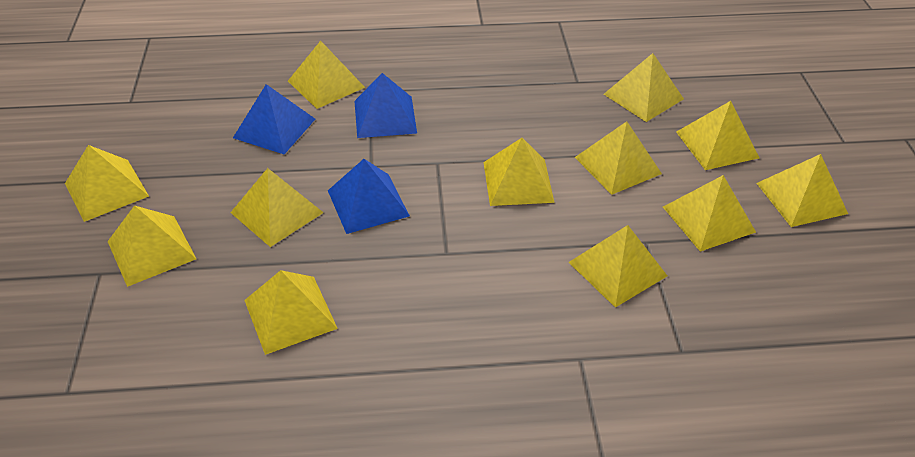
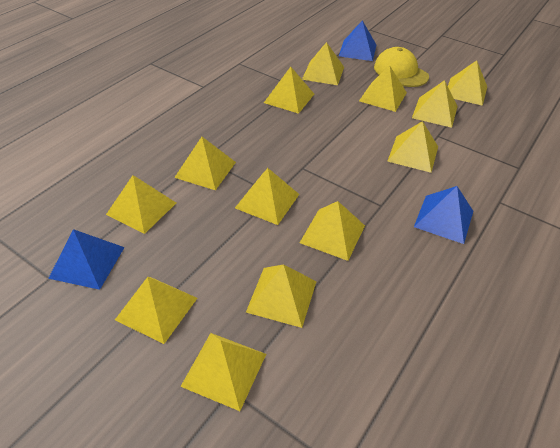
yellow cap: 0 -> 1
yellow pyramid: 12 -> 13

